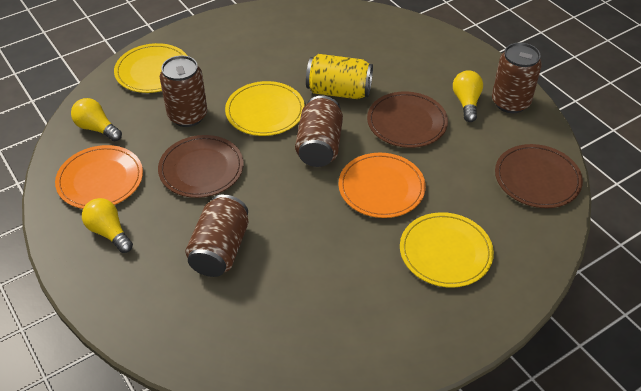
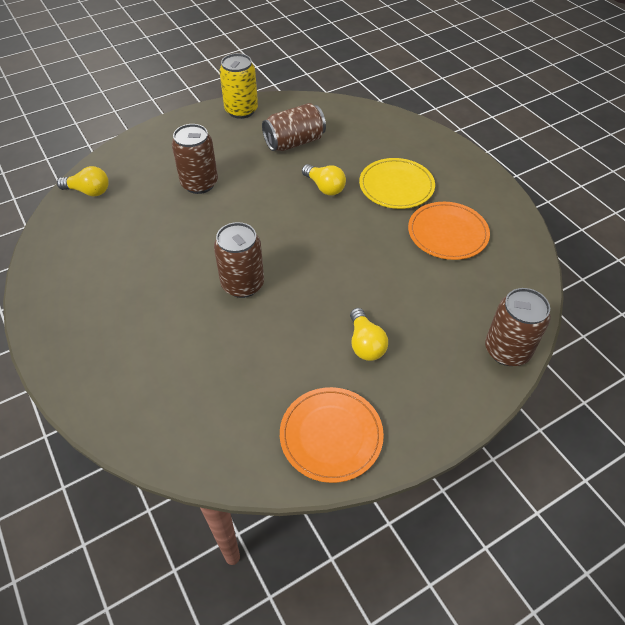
brown plate: 3 -> 0
yellow plate: 3 -> 1

